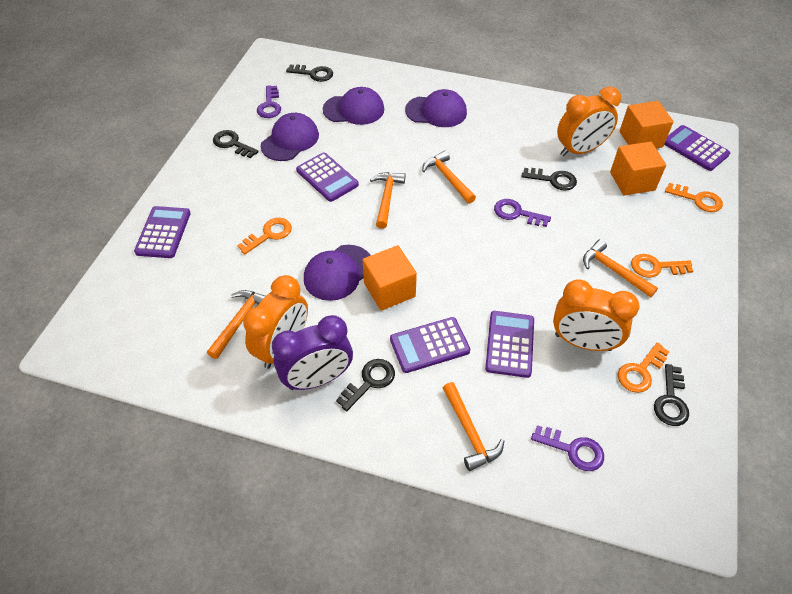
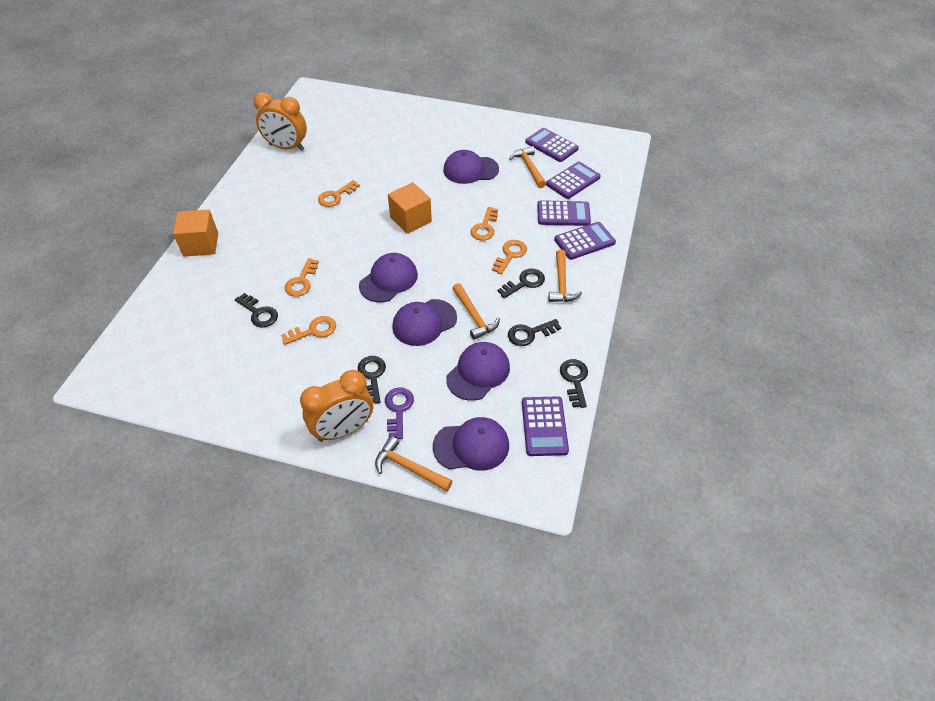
orange clock: 3 -> 2
orange cube: 3 -> 2
orange hammer: 5 -> 4
orange key: 4 -> 5
purple cap: 4 -> 5
purple clock: 1 -> 0
purple key: 3 -> 1

